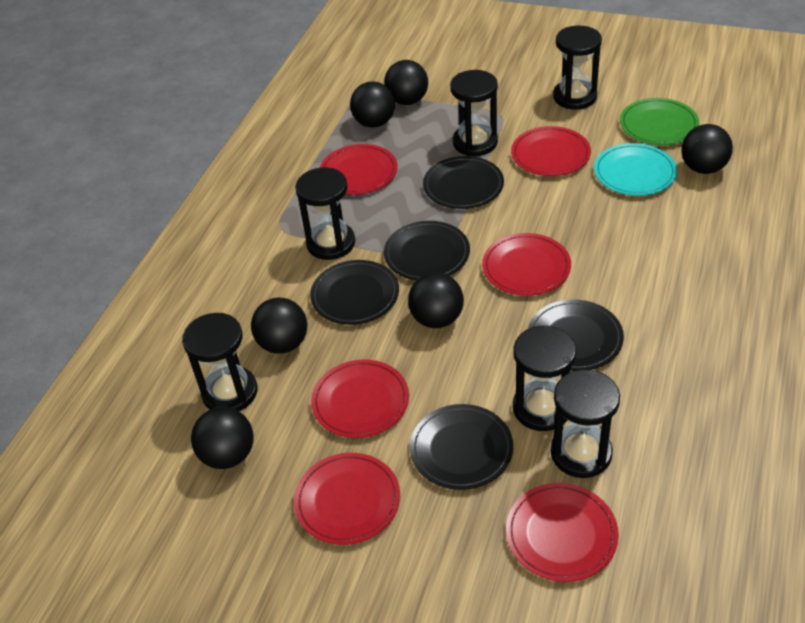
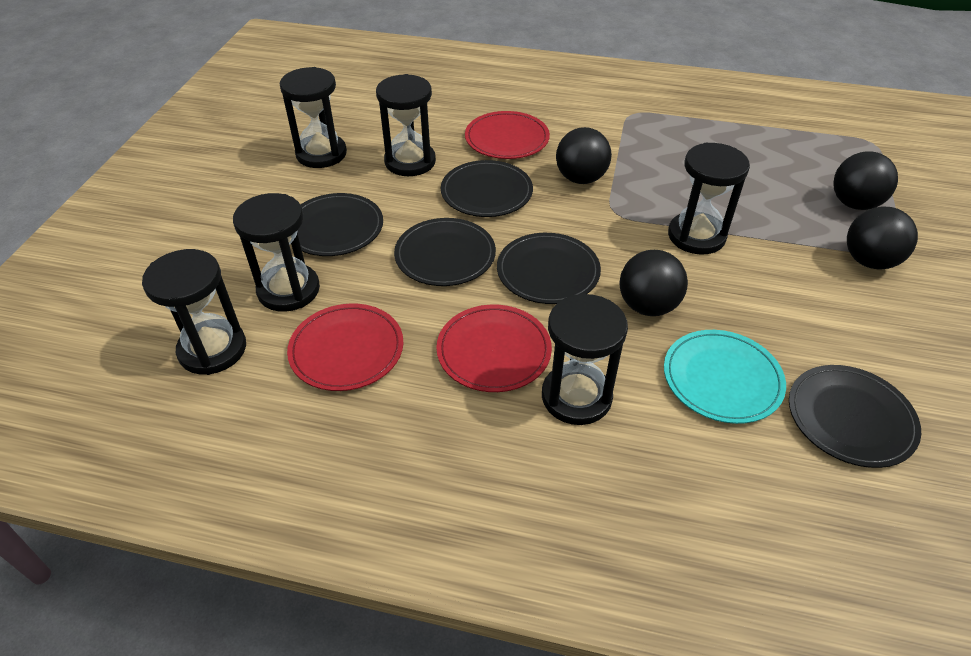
black ball: 6 -> 4
green plate: 1 -> 0
red plate: 6 -> 3

